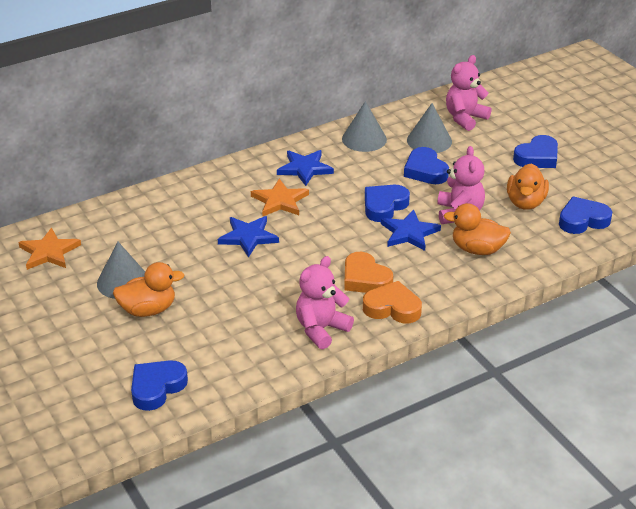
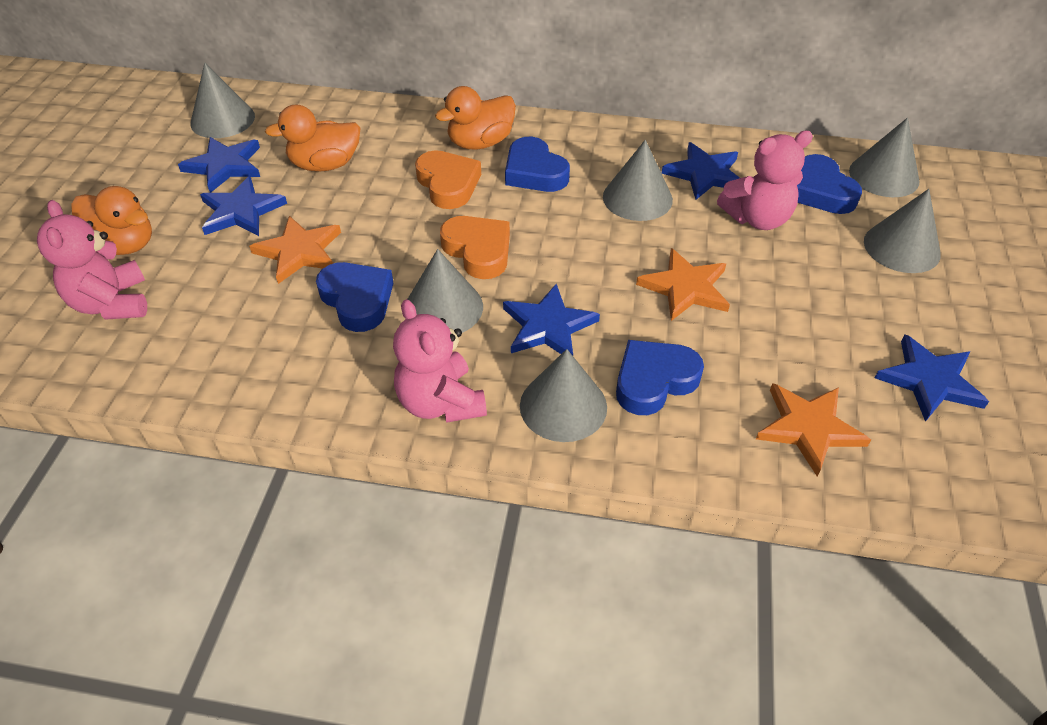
blue heart: 5 -> 4
blue star: 3 -> 5
grey cone: 3 -> 6
orange star: 2 -> 3

